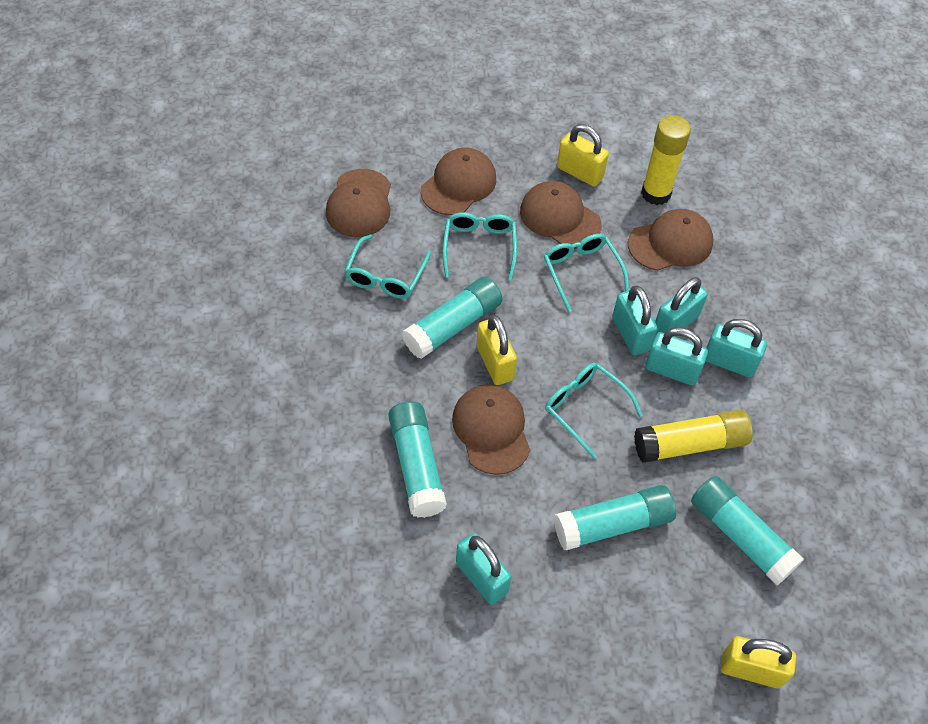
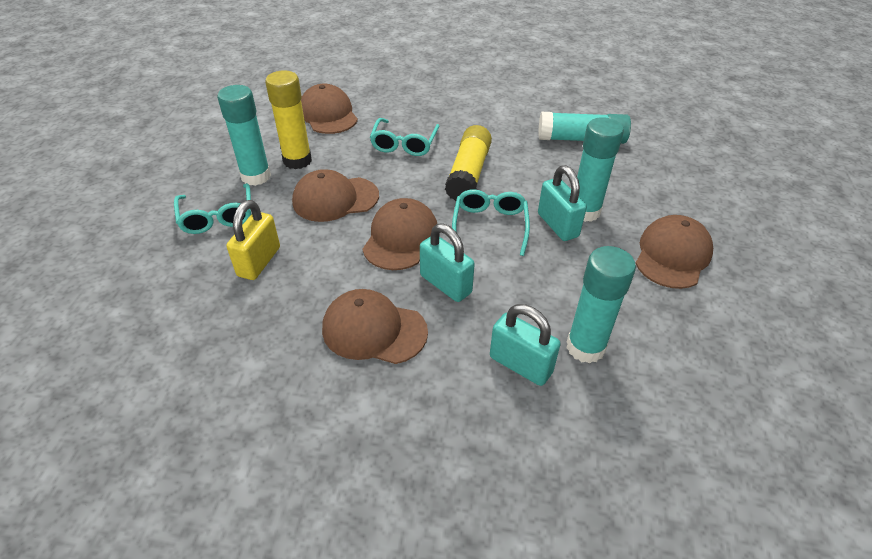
turquoise glasses: 4 -> 3
turquoise padlock: 5 -> 3
yellow padlock: 3 -> 1

